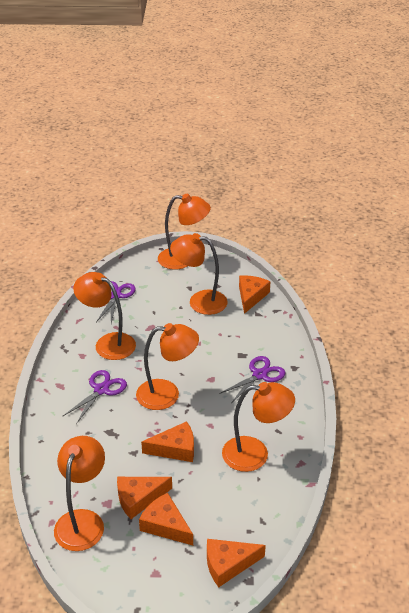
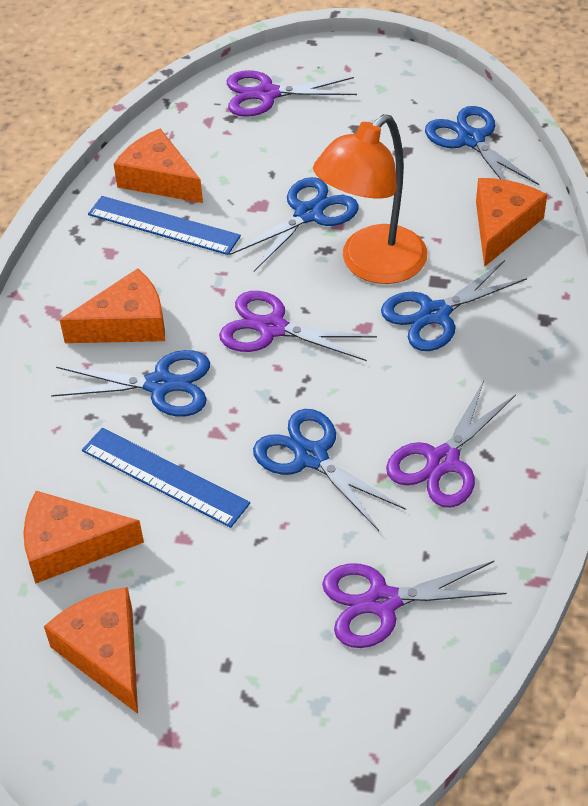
blue ruler: 0 -> 2
blue scissors: 0 -> 5
orange lamp: 6 -> 1
purple scissors: 3 -> 4

